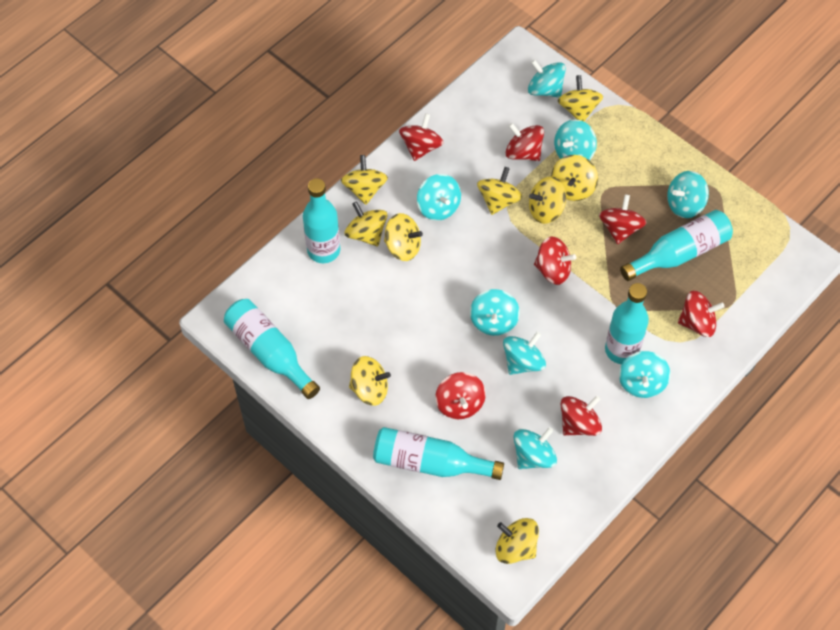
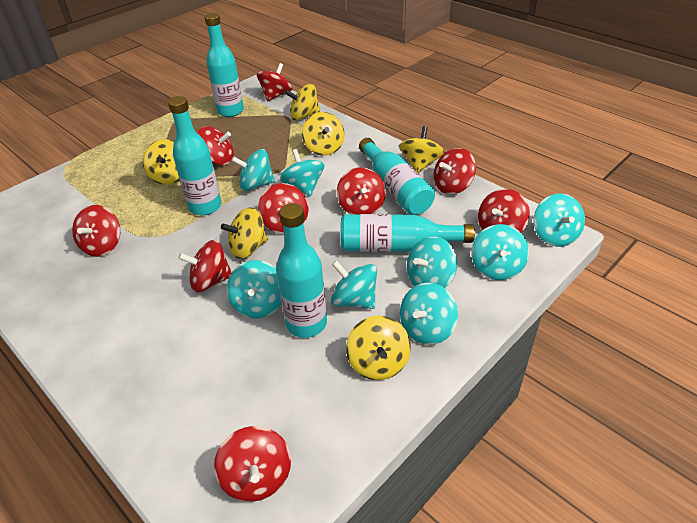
red spinning top: 7 -> 9
yellow spinning top: 9 -> 6

